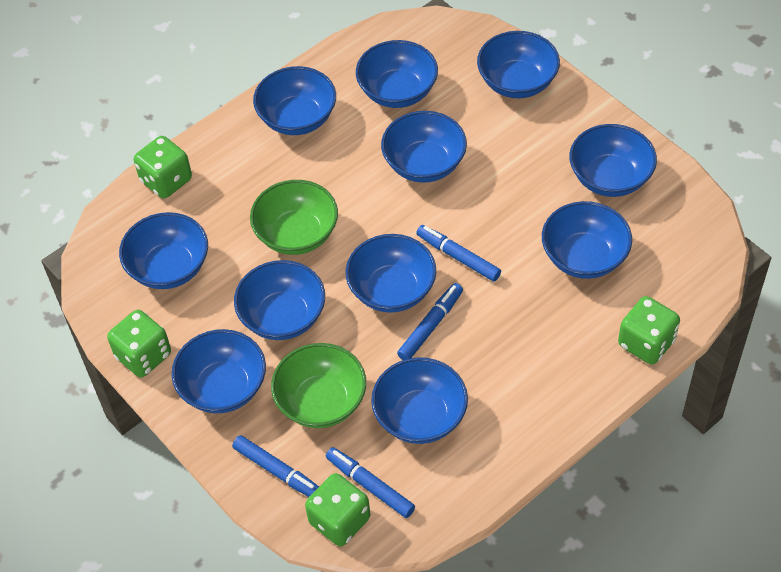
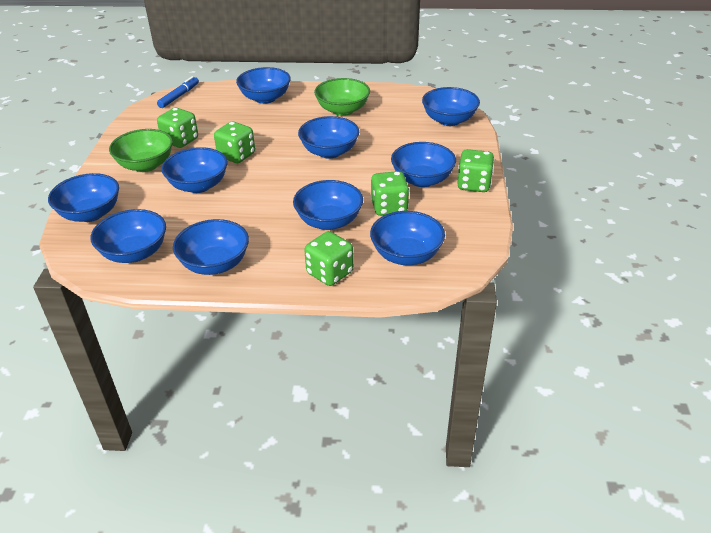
blue bowl: 11 -> 10
blue marker: 4 -> 1
green dice: 4 -> 5

